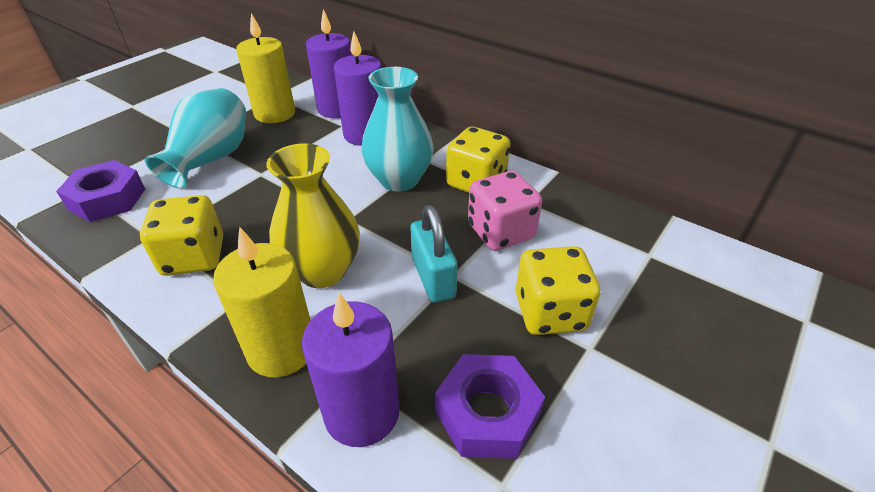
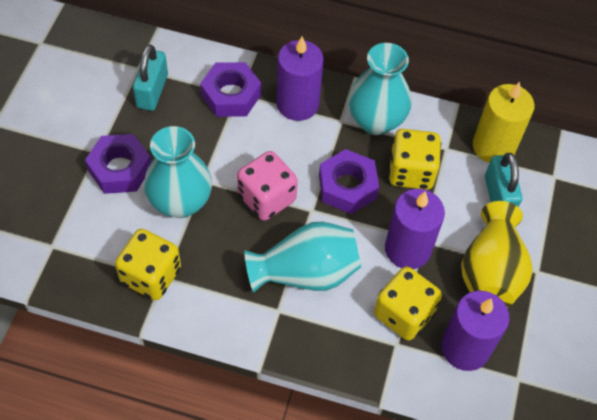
purple nut: 2 -> 3
turquoise padlock: 1 -> 2
turquoise vase: 2 -> 3
yellow candle: 2 -> 1

